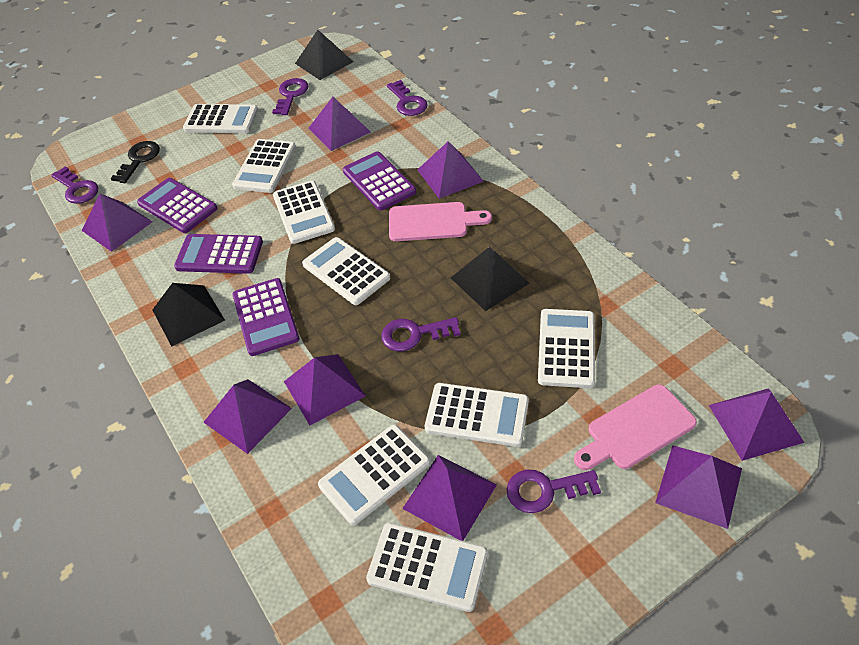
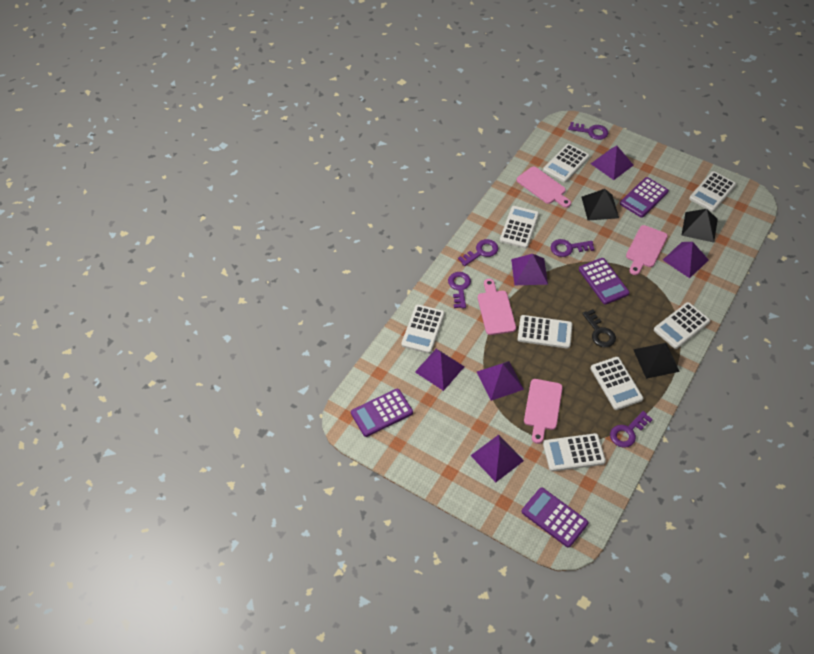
pink cutting board: 2 -> 4
purple pyramid: 8 -> 6

